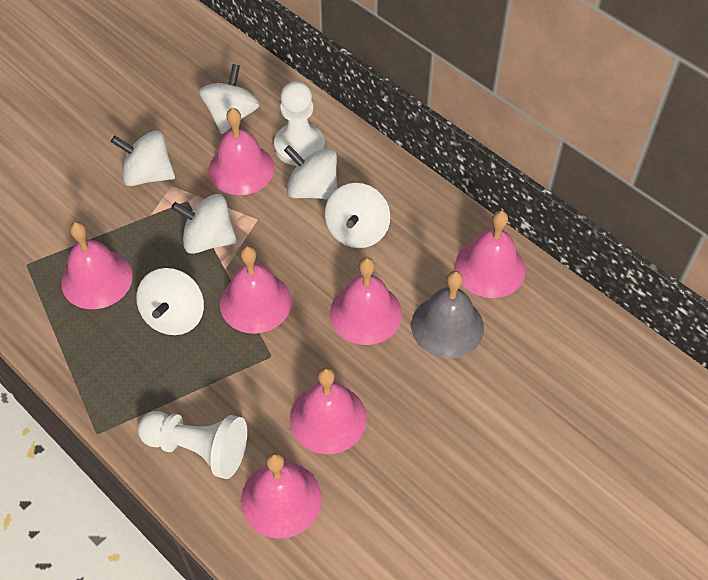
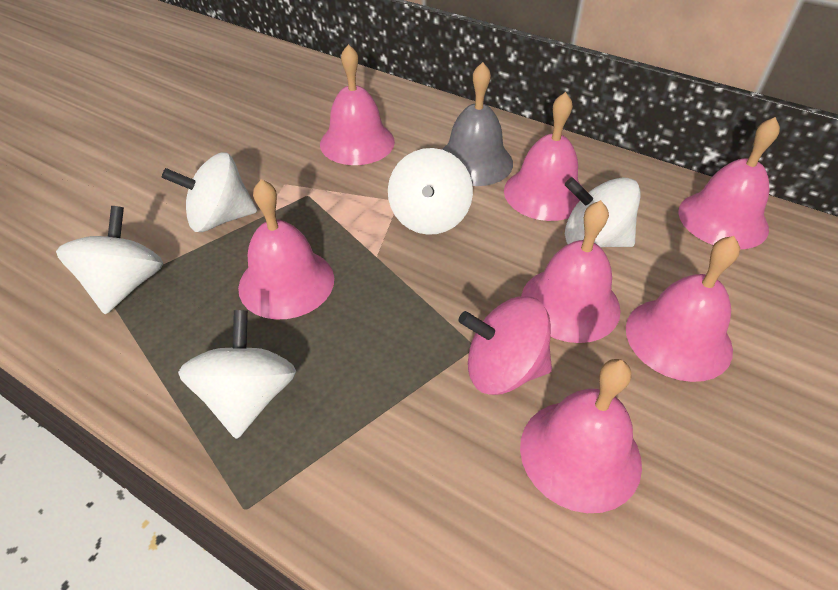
pink spinning top: 0 -> 1
white pawn: 2 -> 0
white spinning top: 6 -> 5

